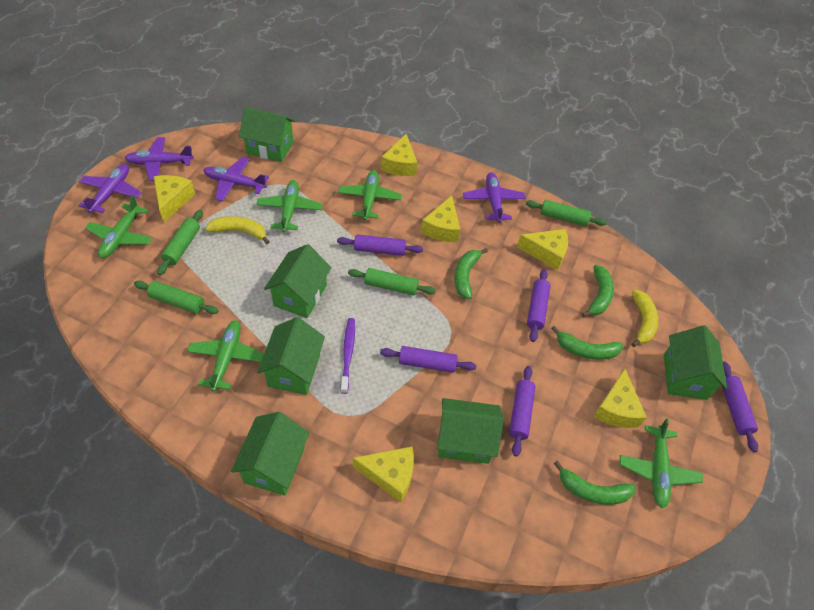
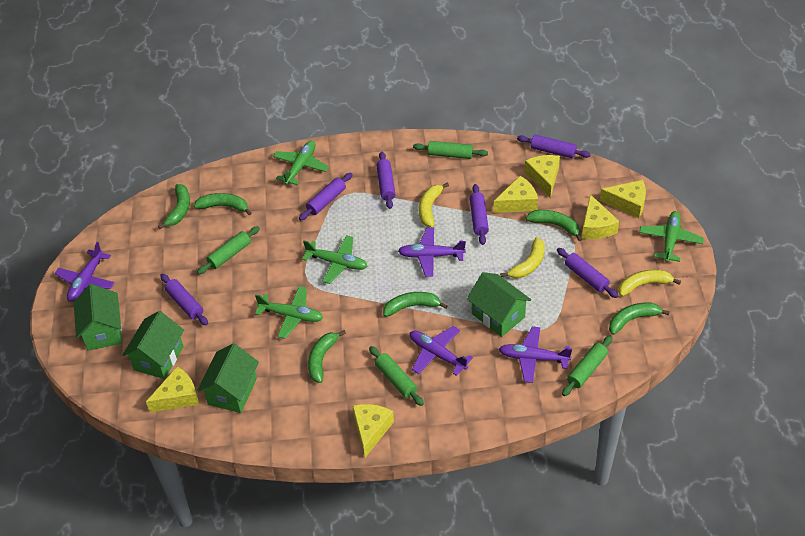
green banana: 4 -> 6
green house: 6 -> 4
green plane: 5 -> 4
purple rolling pin: 5 -> 6
purple toothbrush: 1 -> 0
yellow banana: 2 -> 3

